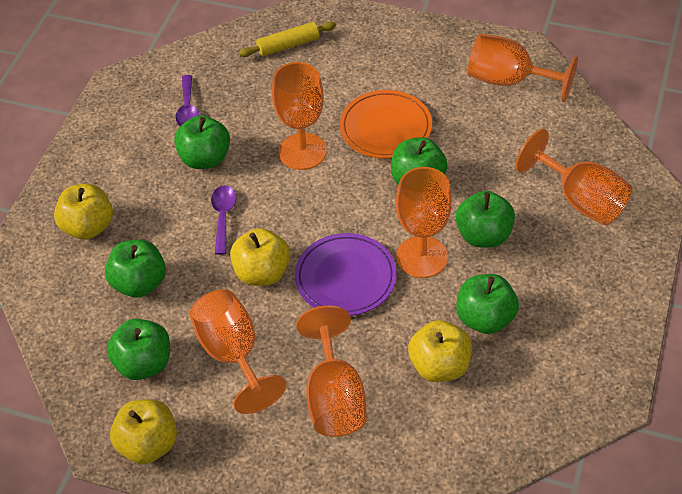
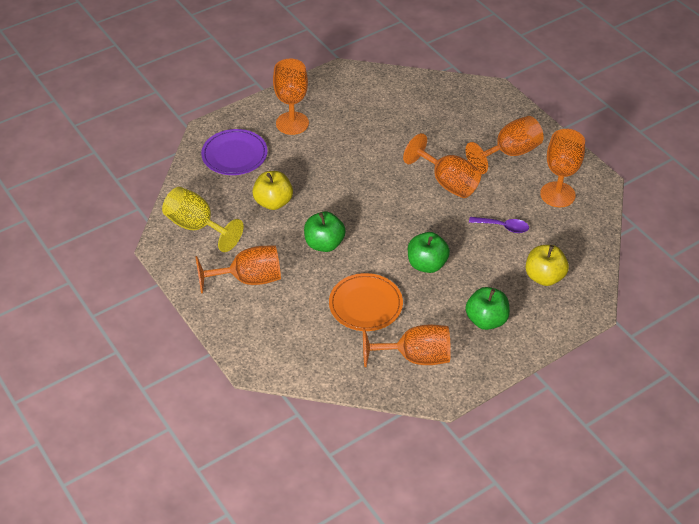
green apple: 6 -> 3
purple spoon: 2 -> 1
yellow apple: 4 -> 2
yellow goblet: 0 -> 1
yellow rolling pin: 1 -> 0

